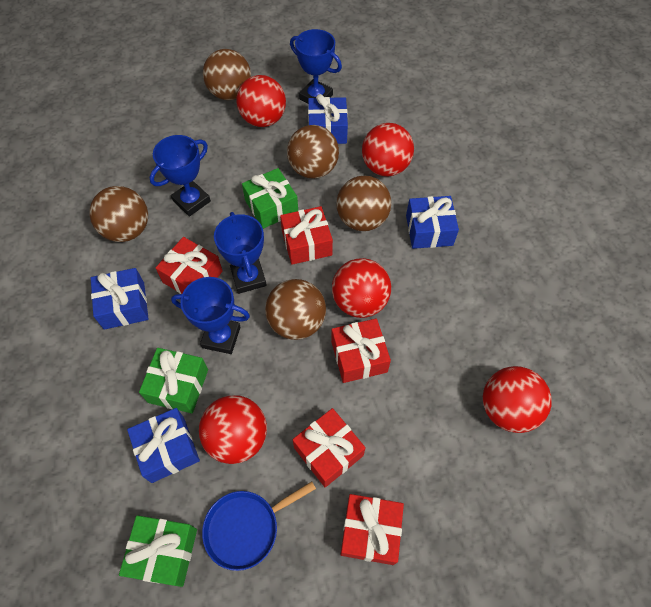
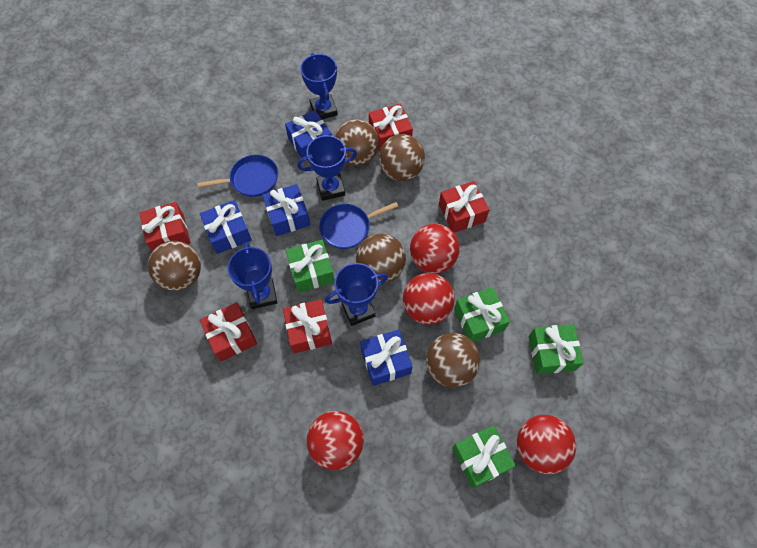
blue pan: 1 -> 2
green gift: 3 -> 4
red ball: 5 -> 4

